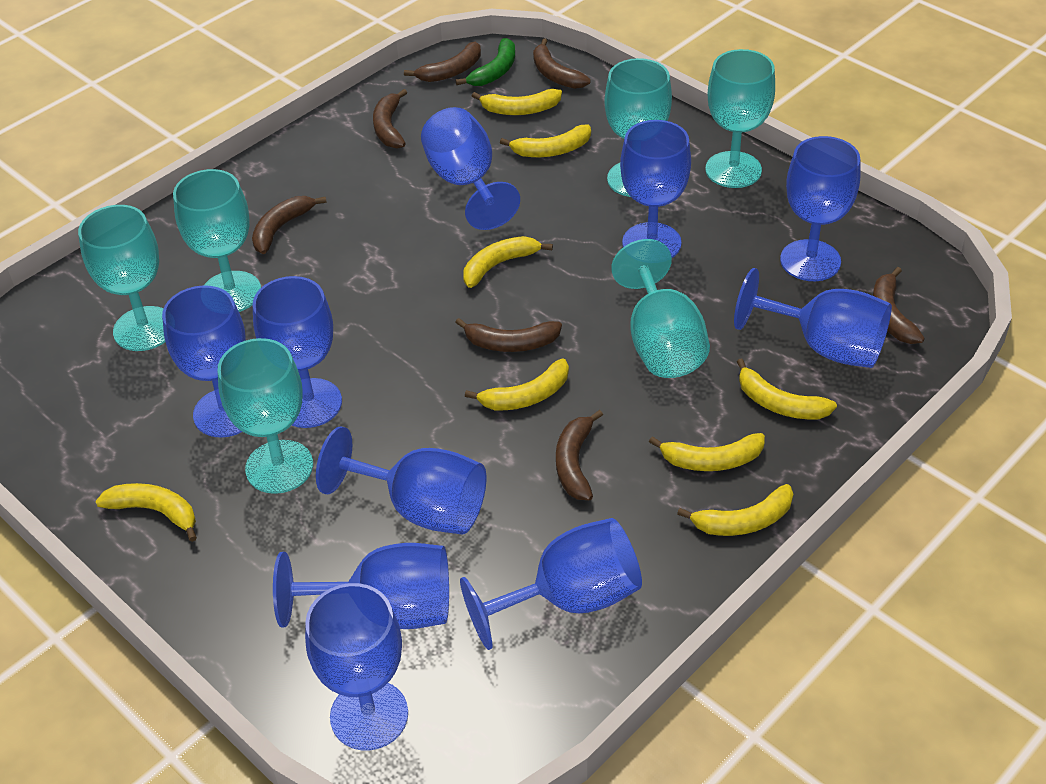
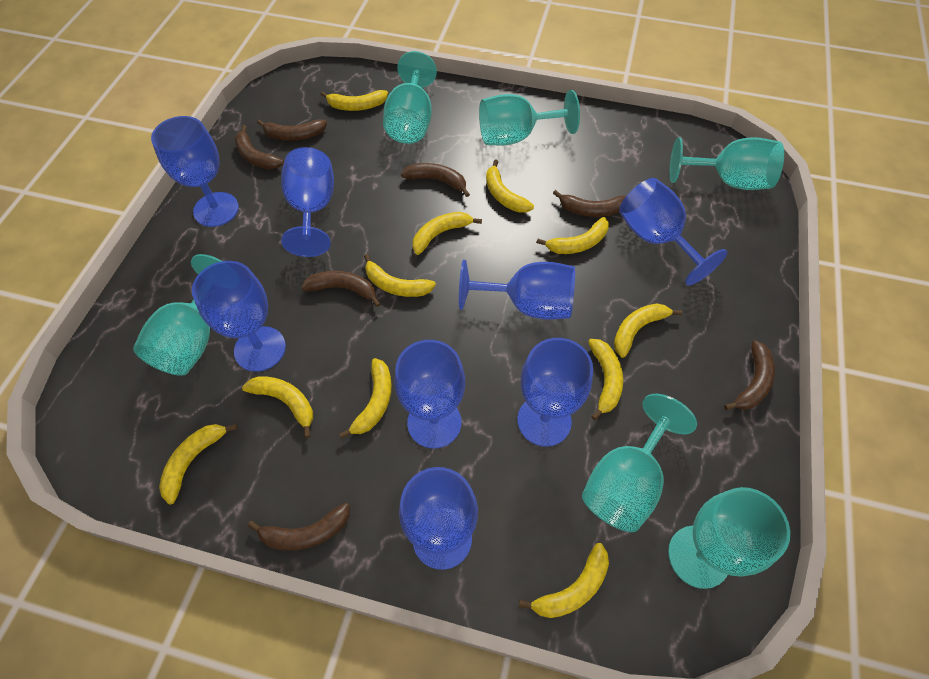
blue goblet: 10 -> 8
green banana: 1 -> 0
yellow banana: 8 -> 11

